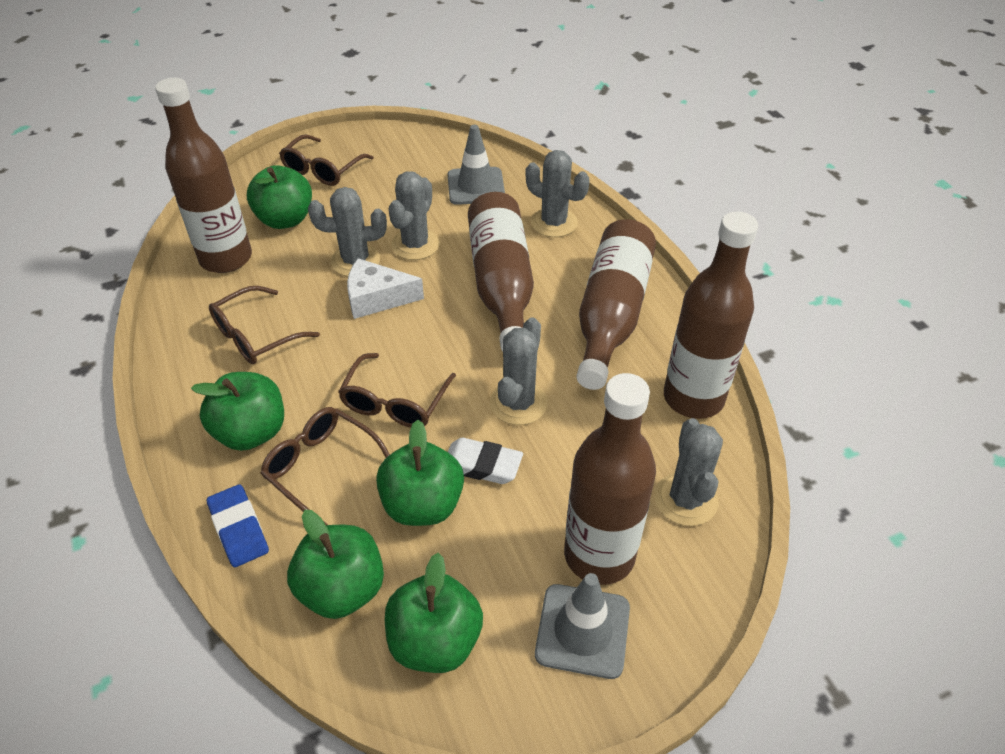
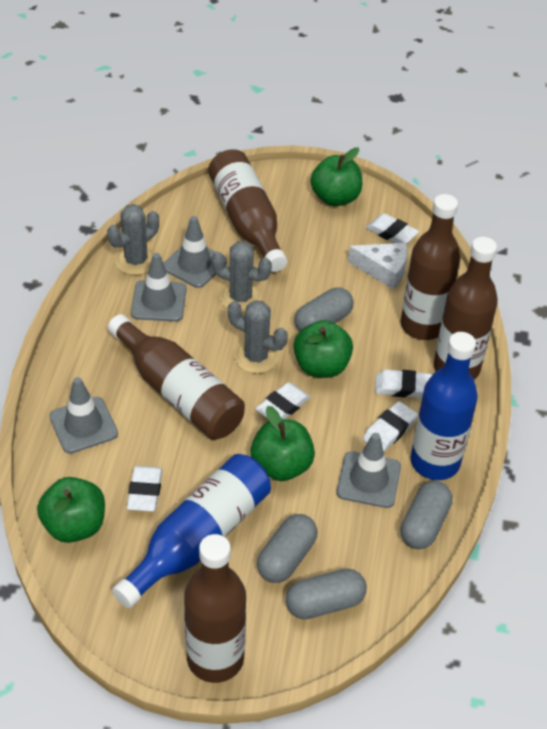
blue bottle: 0 -> 2
blue eraser: 1 -> 0
brown glasses: 4 -> 0
green apple: 5 -> 4
grey cactus: 5 -> 3
grey capsule: 0 -> 4
grey traffic cone: 2 -> 4
white eraser: 1 -> 5

